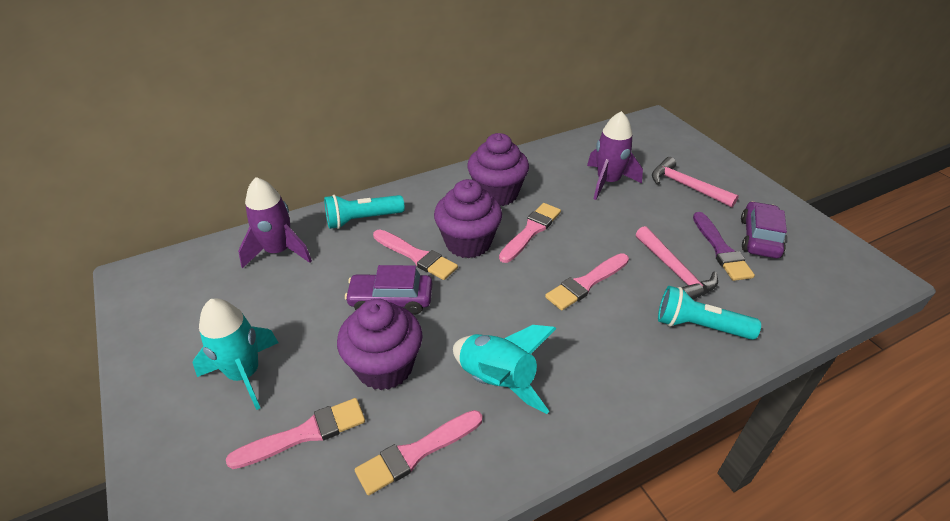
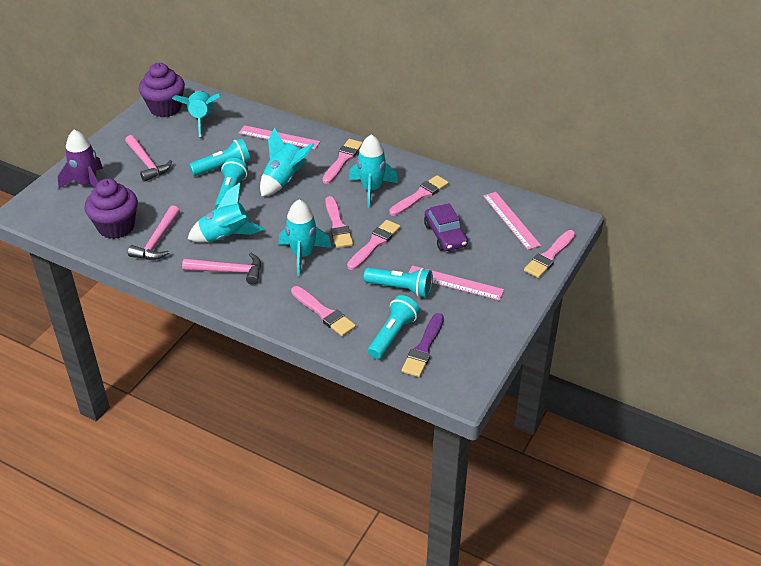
pink brush: 5 -> 6
pink hammer: 2 -> 3
pink ruler: 0 -> 3
purple car: 2 -> 1
purple cupcake: 3 -> 2
purple rocket: 2 -> 1
turquoise flashlight: 2 -> 4
turquoise rocket: 2 -> 5

